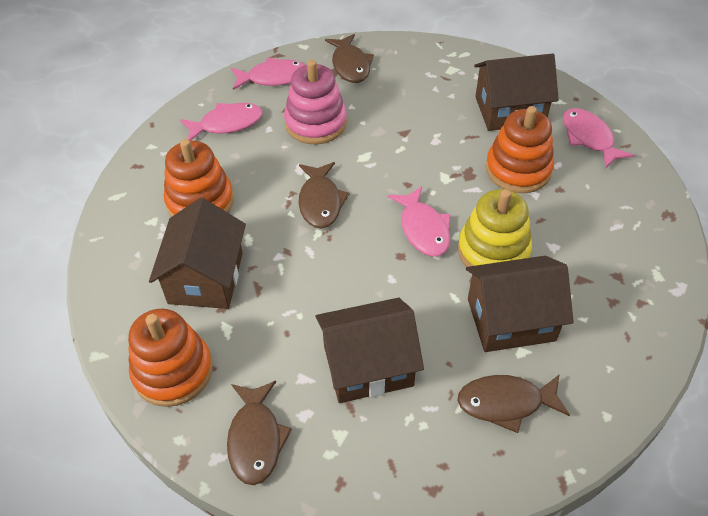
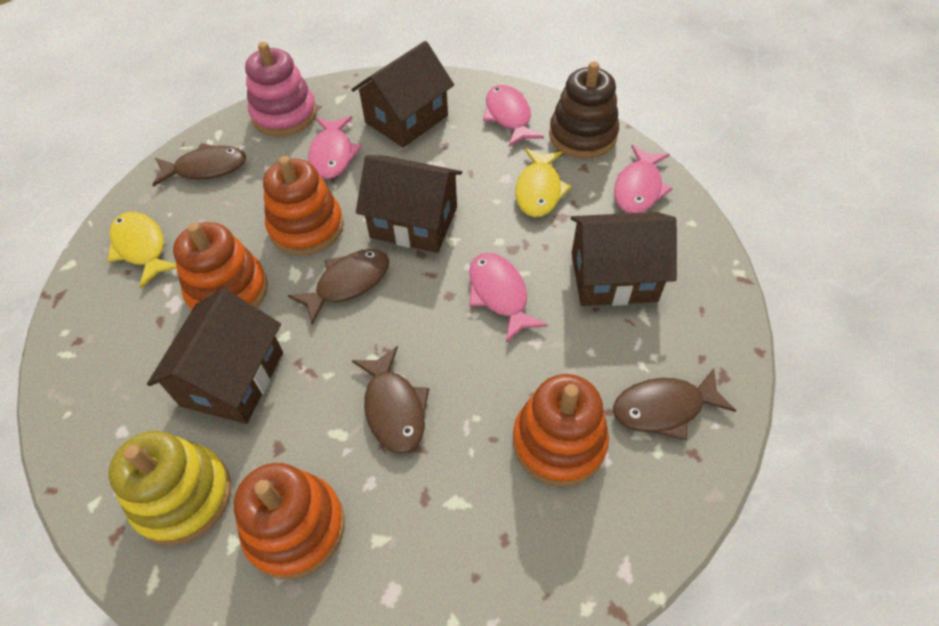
brown stacking toy: 0 -> 1
orange stacking toy: 3 -> 4
yellow fish: 0 -> 2

